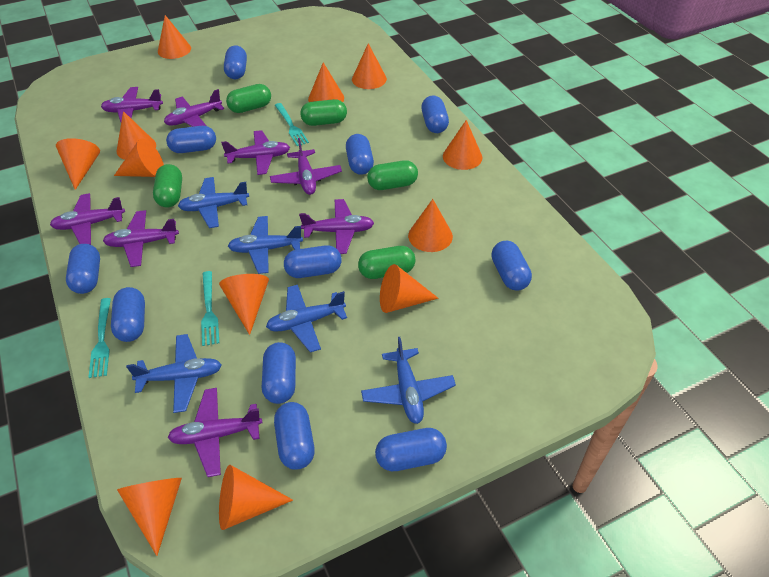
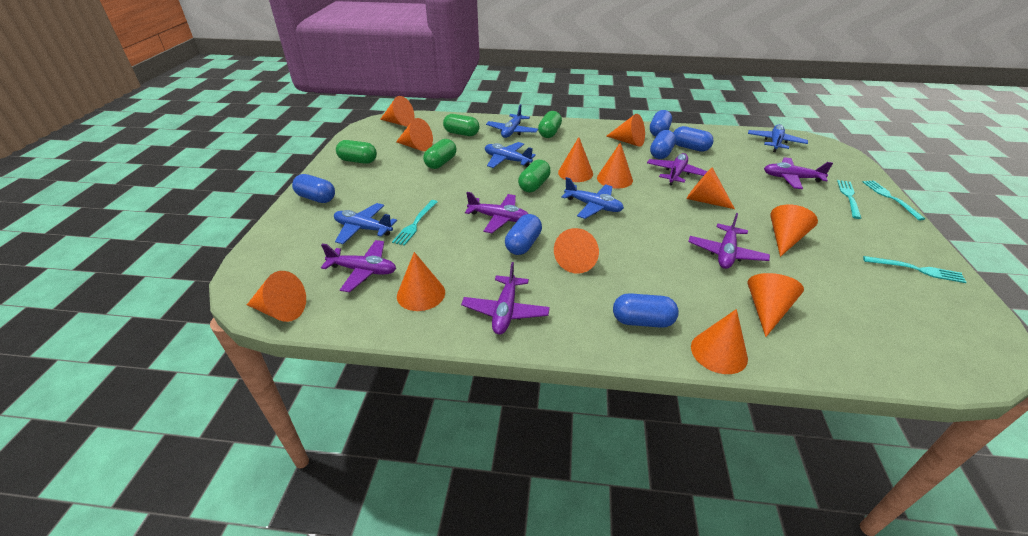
blue capsule: 11 -> 6
purple plane: 8 -> 6
turquoise fork: 3 -> 4

